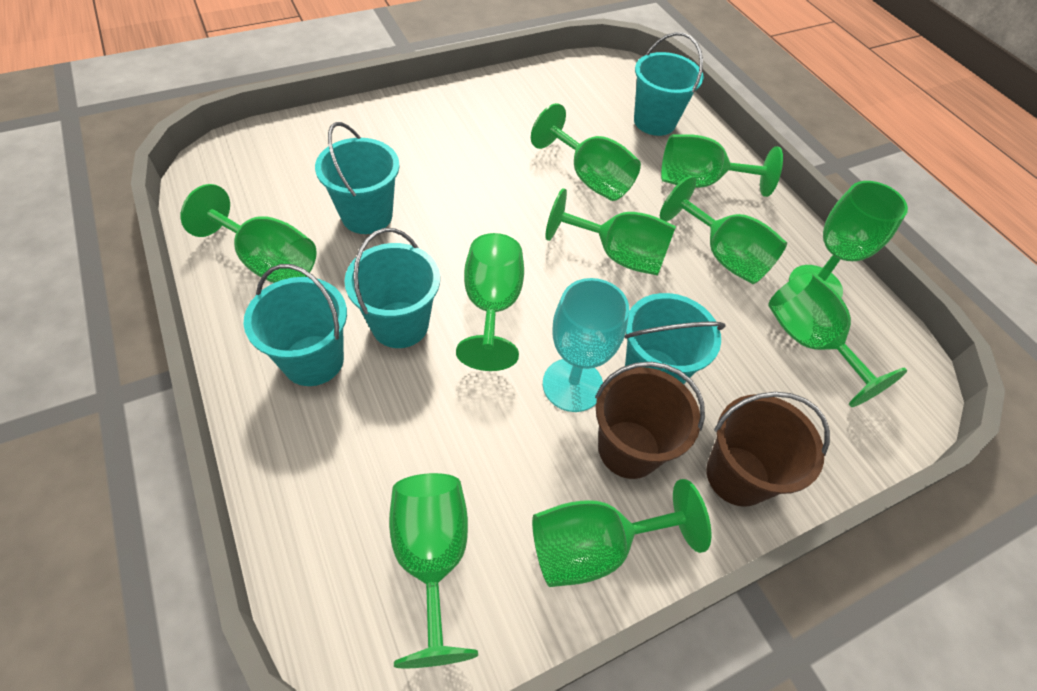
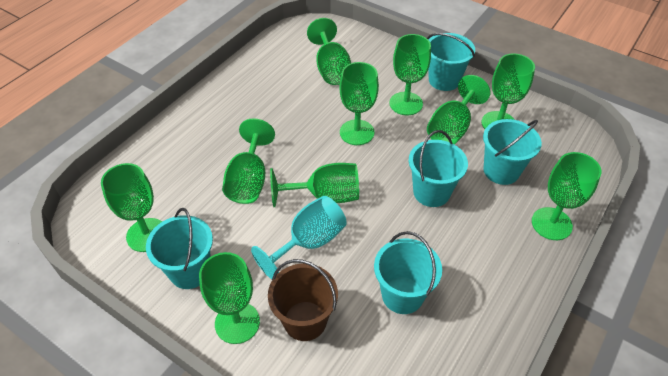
brown bucket: 2 -> 1

